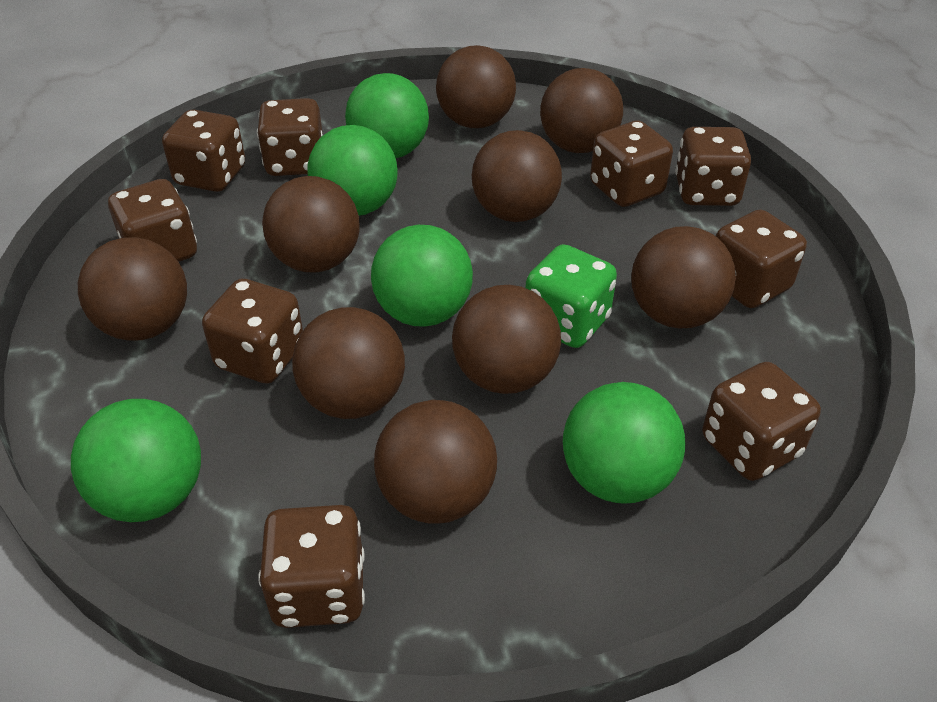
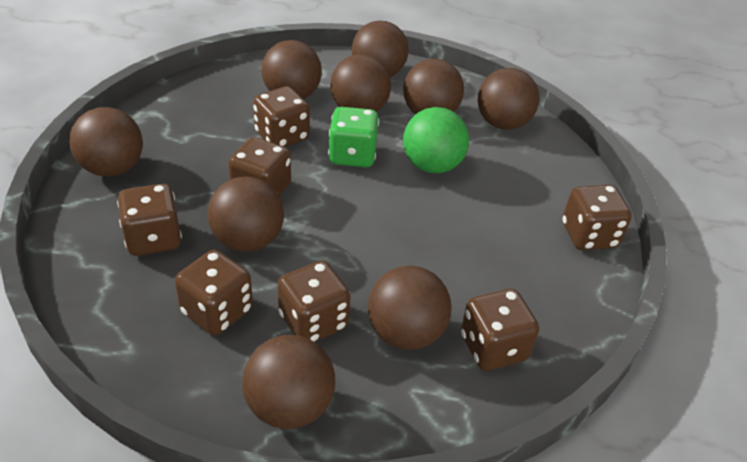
brown dice: 9 -> 7
green ball: 5 -> 1

